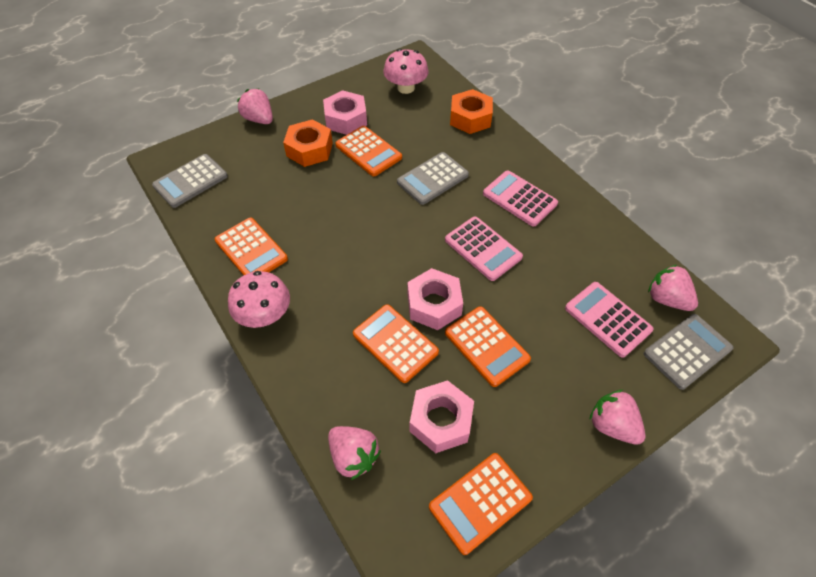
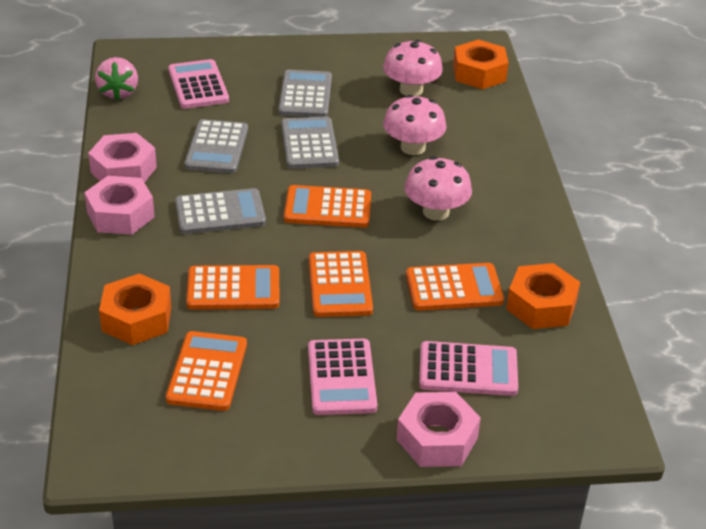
grey calculator: 3 -> 4
orange nut: 2 -> 3
pink mushroom: 2 -> 3
pink strawberry: 4 -> 1

